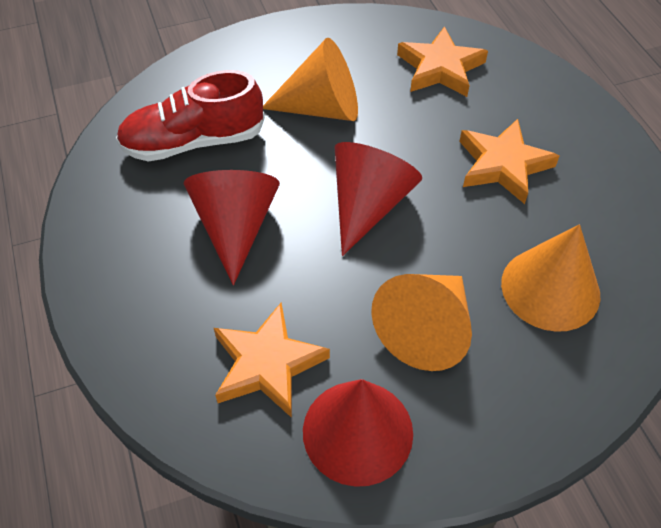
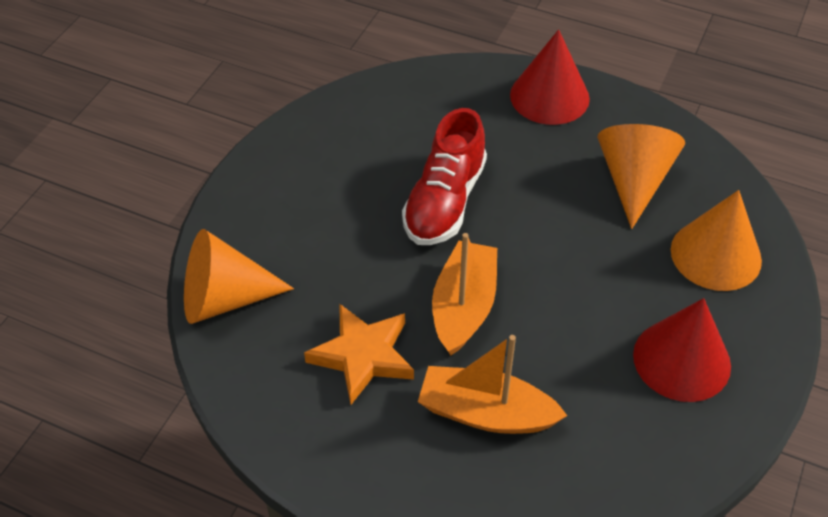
orange boat: 0 -> 2
orange star: 3 -> 1
red cone: 3 -> 2

